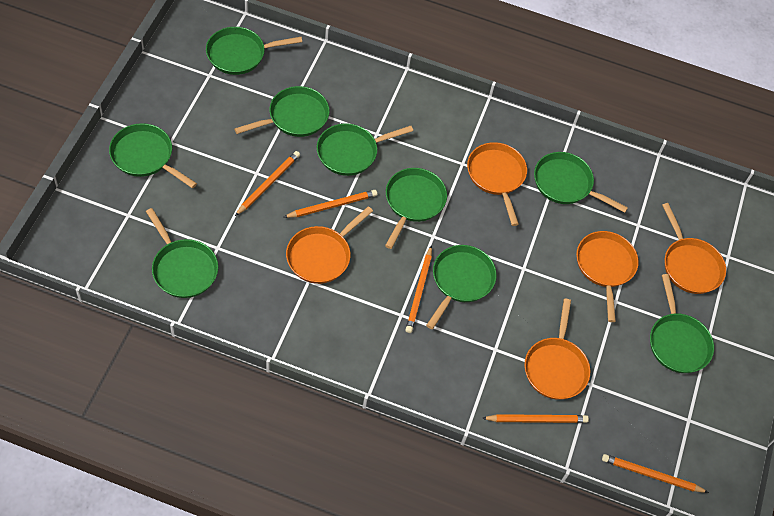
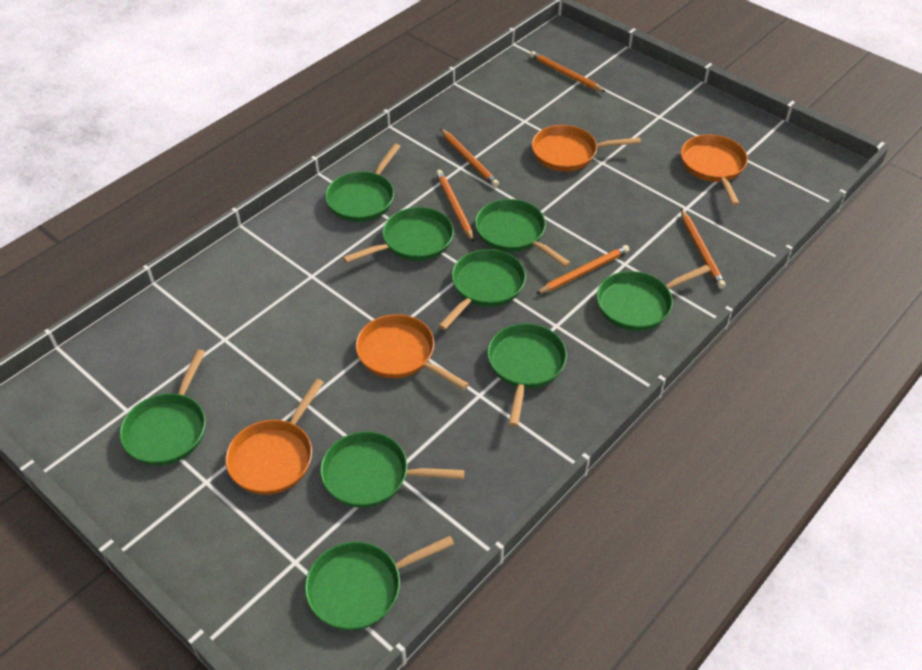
orange pan: 5 -> 4

